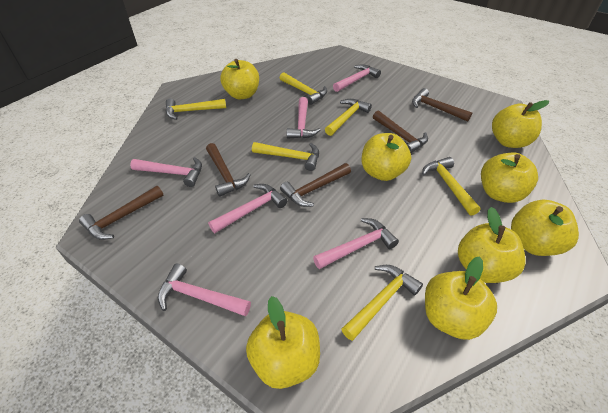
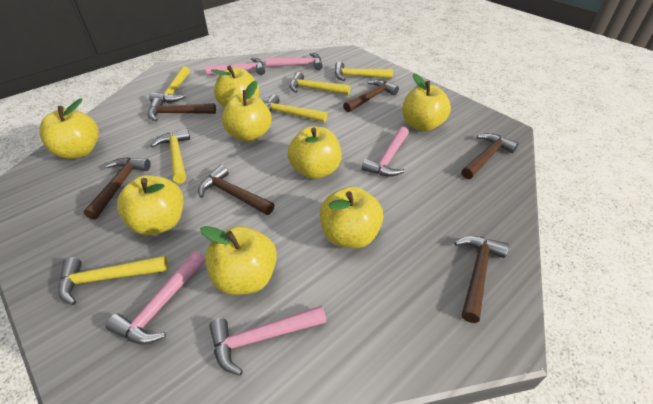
brown hammer: 5 -> 6
pink hammer: 6 -> 5

